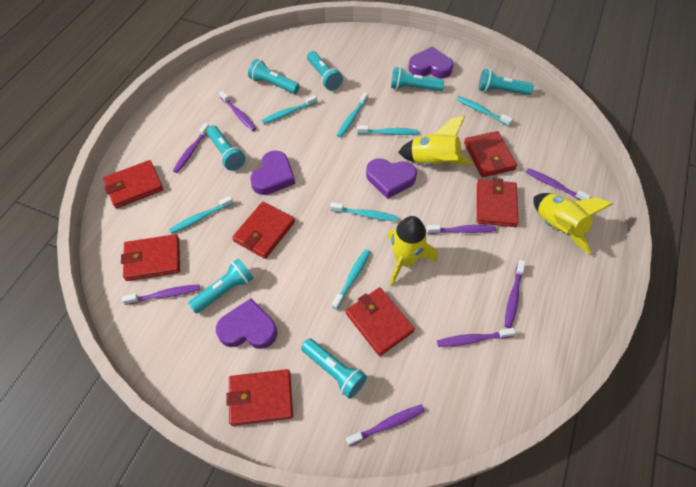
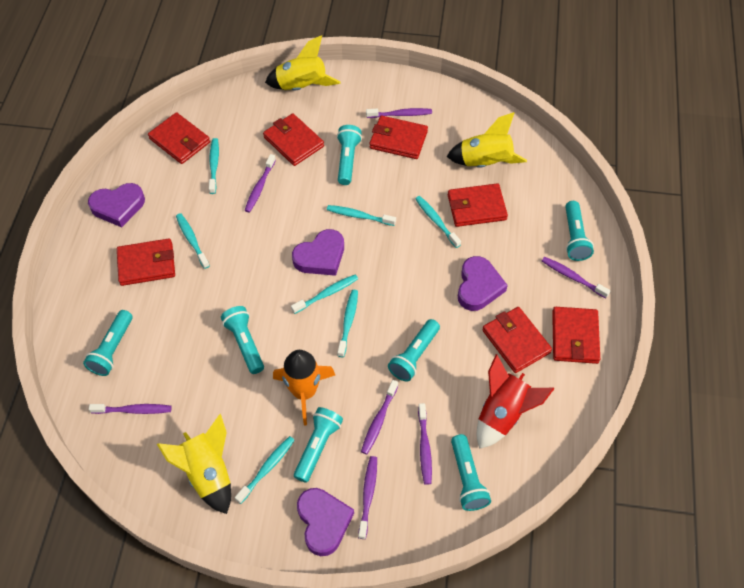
orange rocket: 0 -> 1
purple toothbrush: 8 -> 7
red rocket: 0 -> 1

